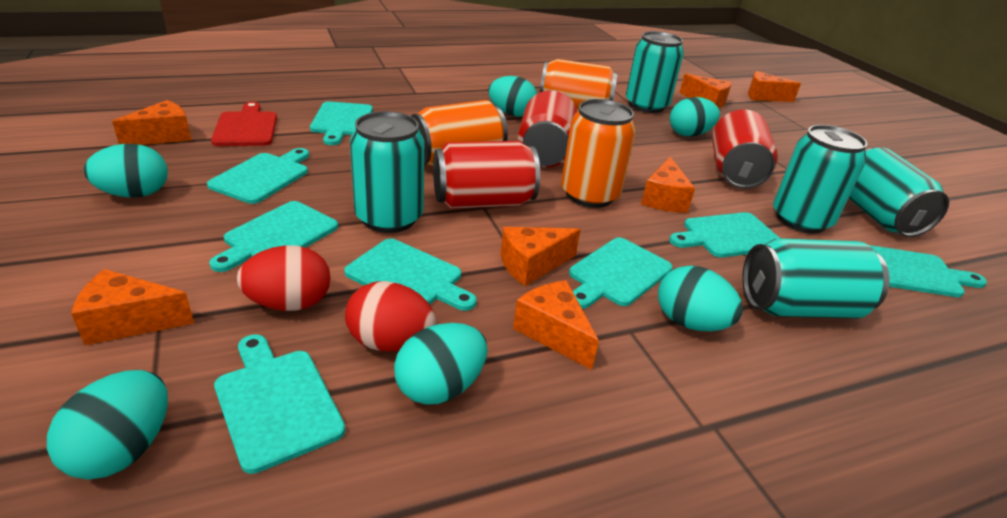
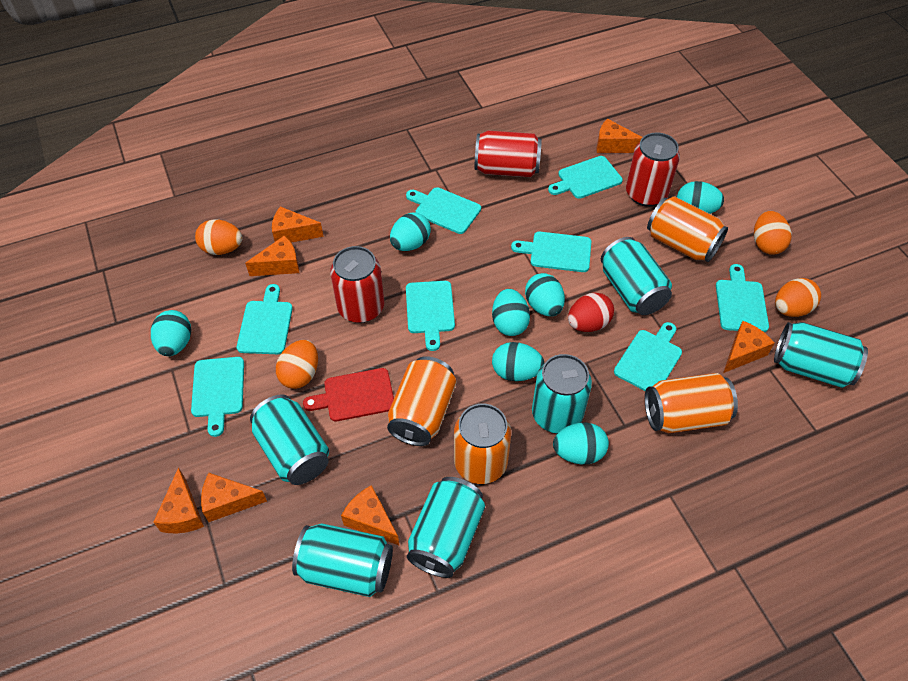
orange can: 3 -> 4
orange egg: 0 -> 4
red egg: 2 -> 1
turquoise can: 5 -> 6
turquoise egg: 6 -> 7

